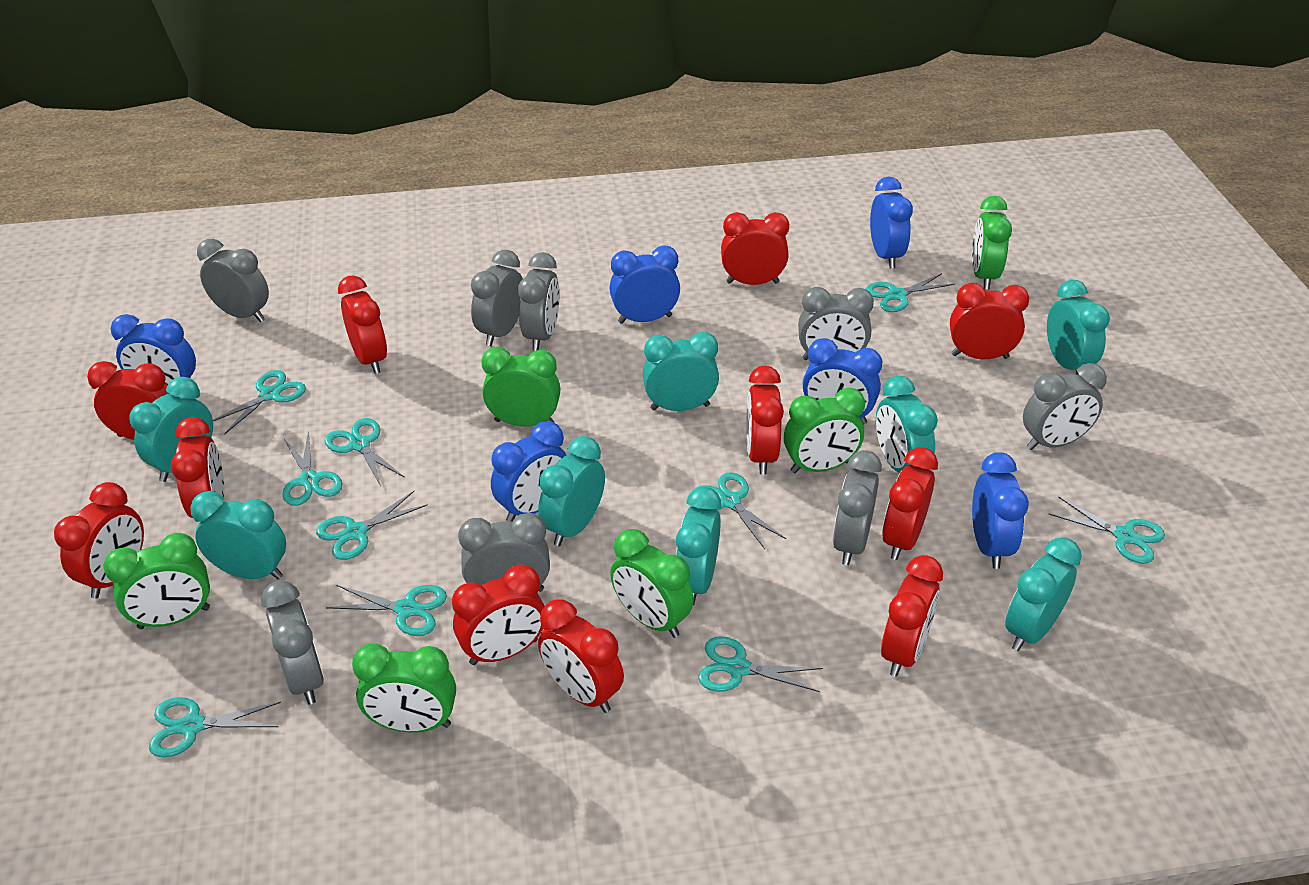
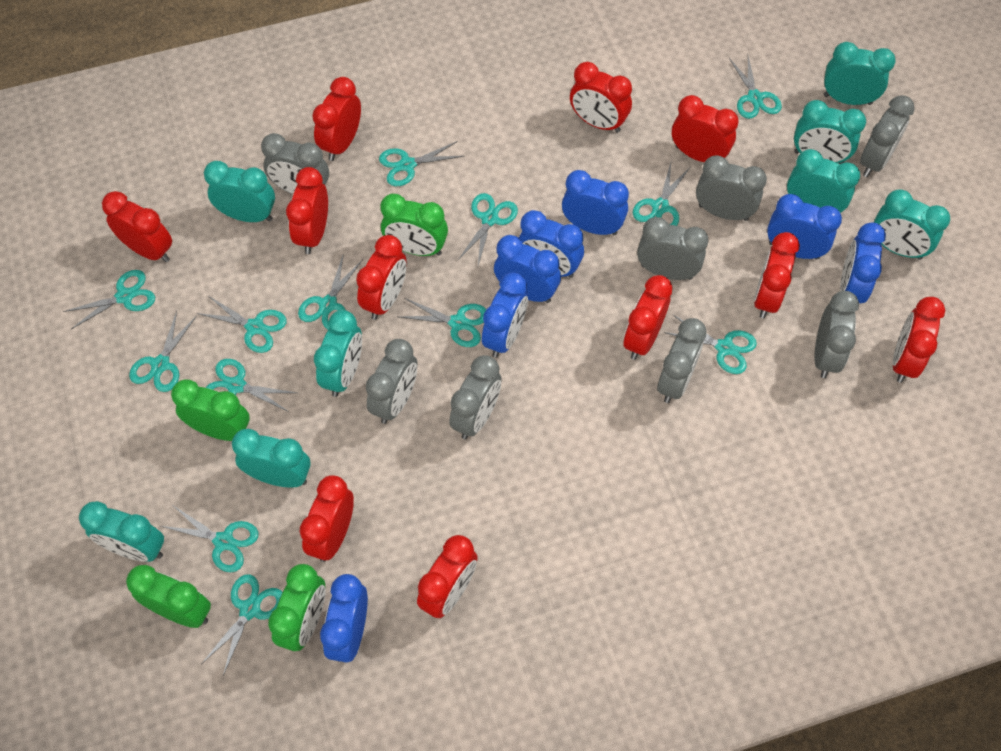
blue clock: 6 -> 7
green clock: 6 -> 4
turquoise scissors: 10 -> 13

